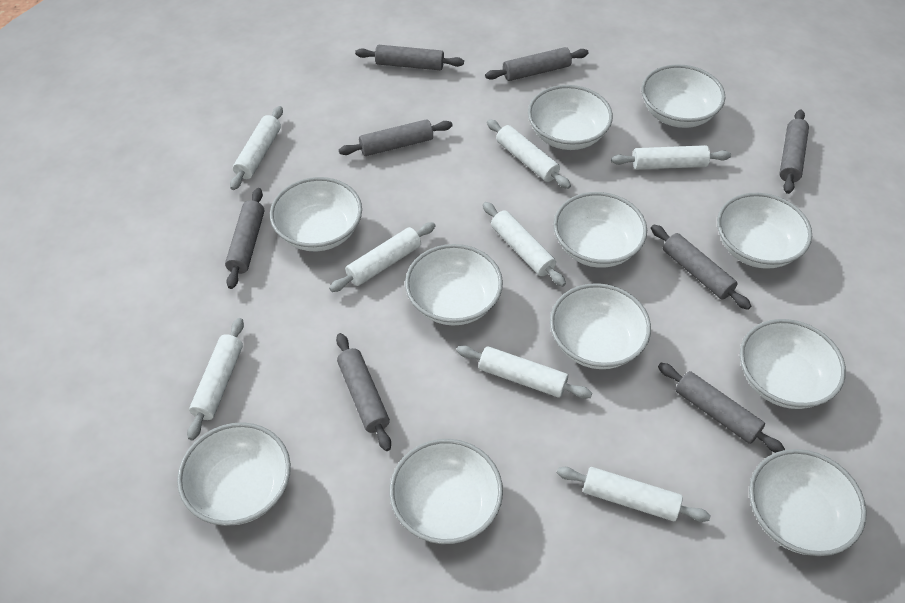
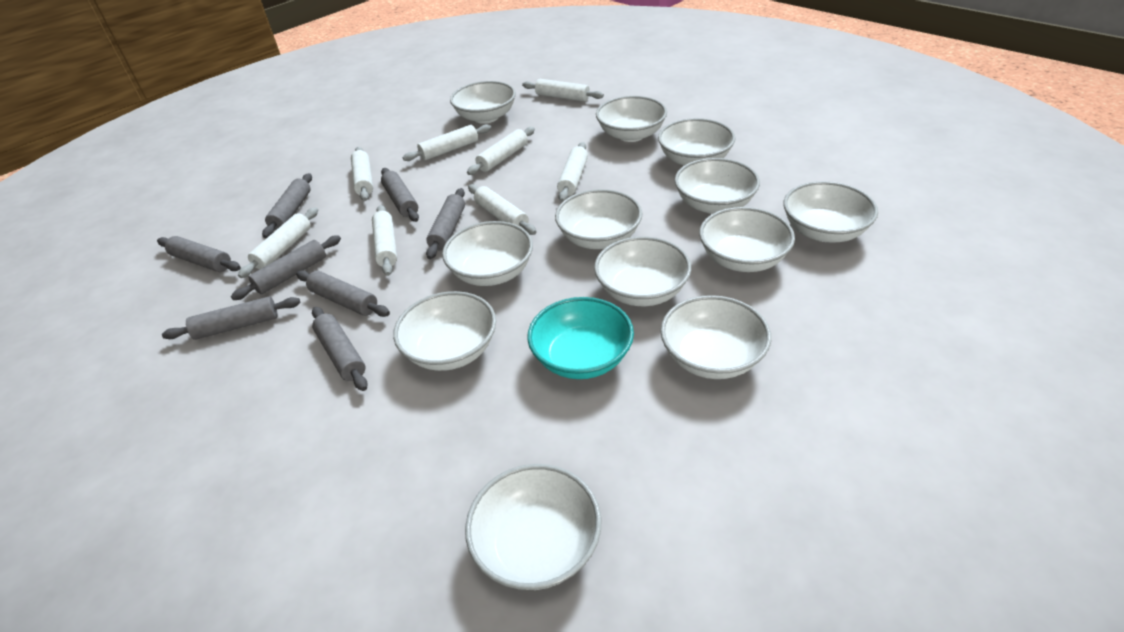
turquoise bowl: 0 -> 1
white bowl: 11 -> 12

